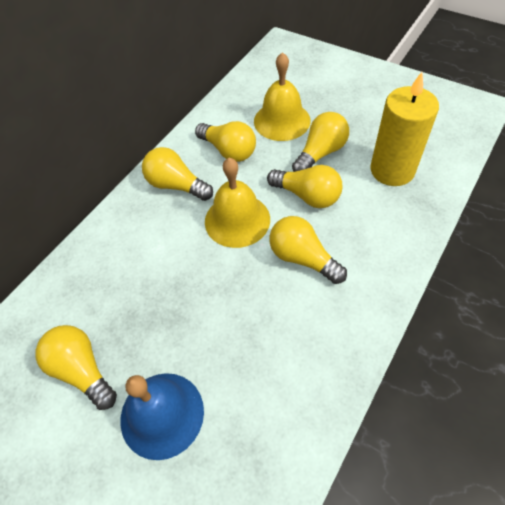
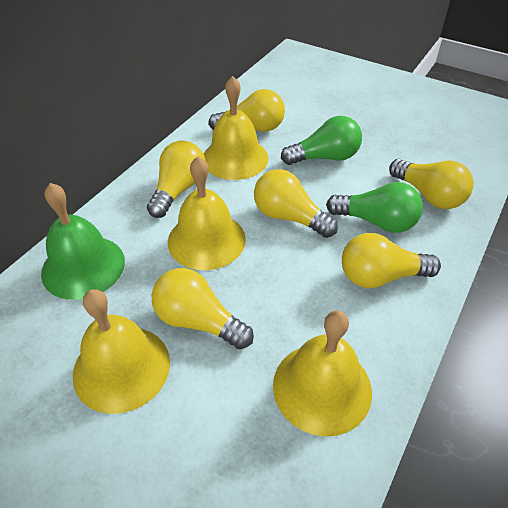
blue bell: 1 -> 0
green bell: 0 -> 1
green light bulb: 0 -> 2
yellow bell: 2 -> 4
yellow candle: 1 -> 0

